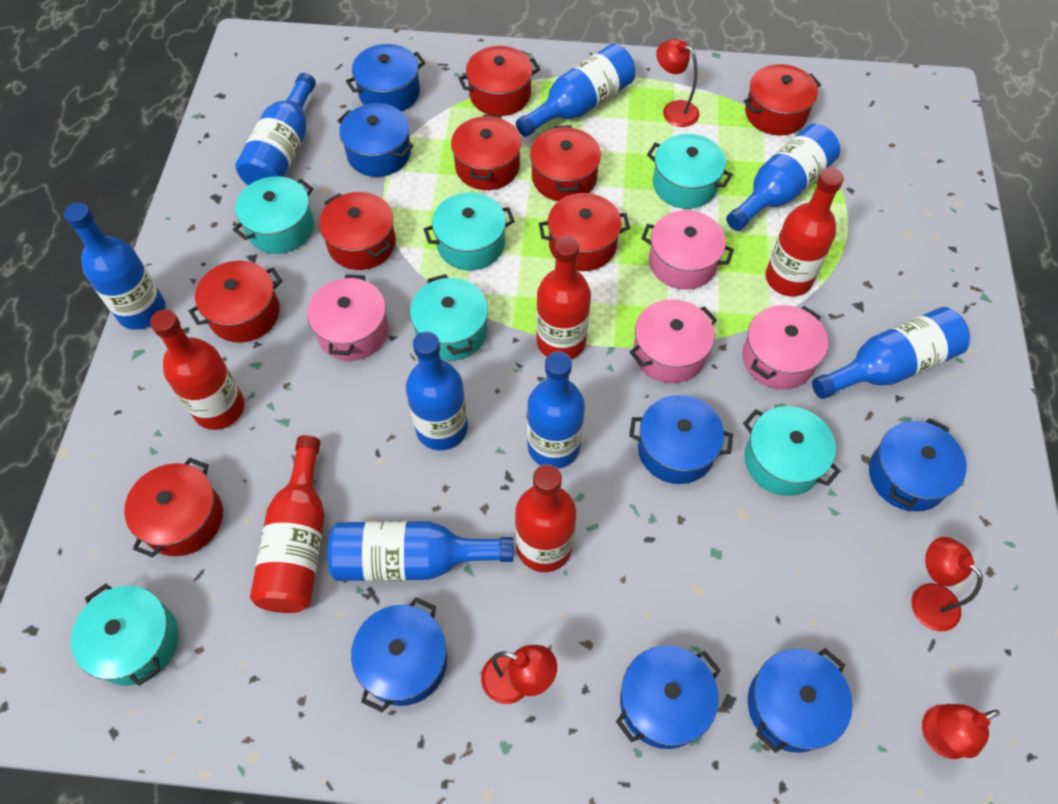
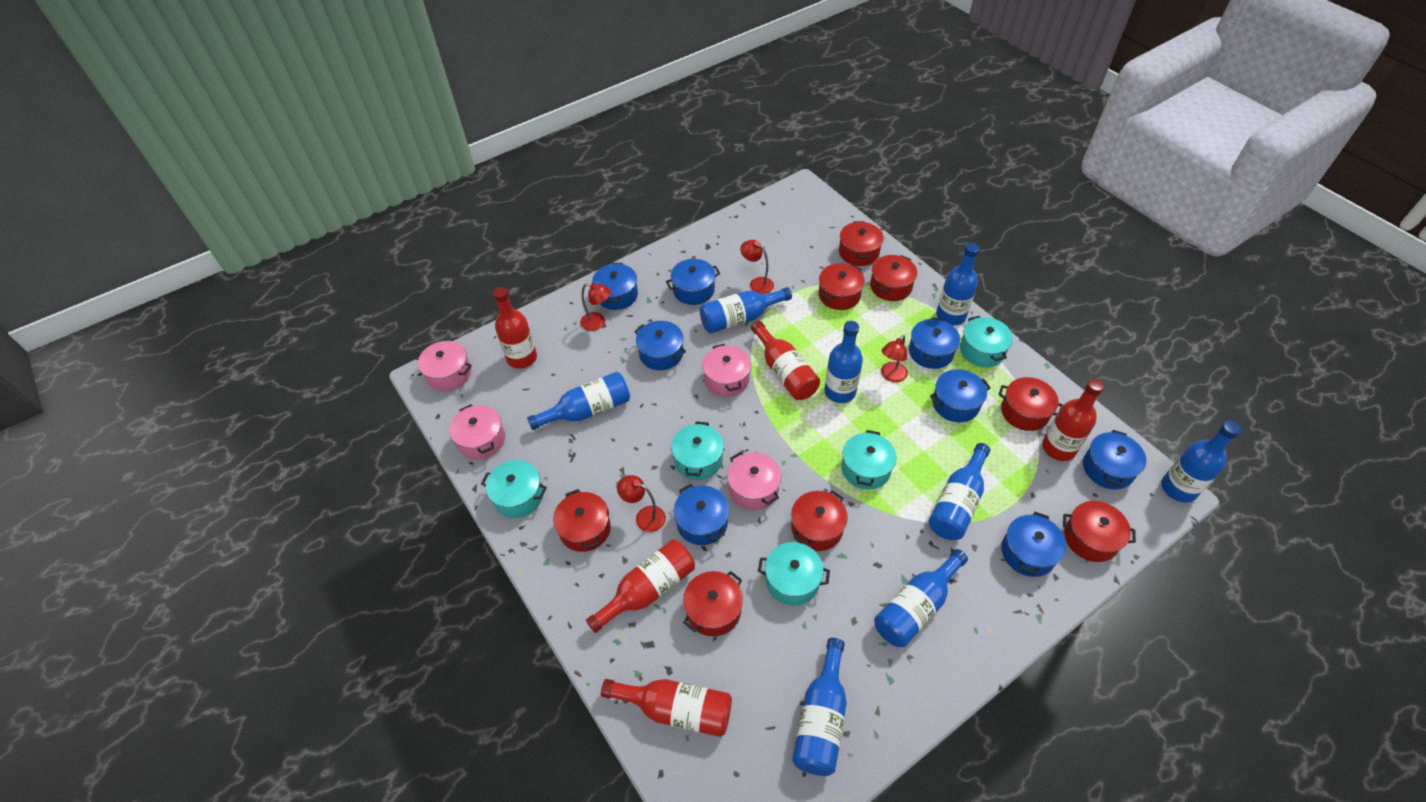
blue pot: 7 -> 8
turquoise pot: 6 -> 5

